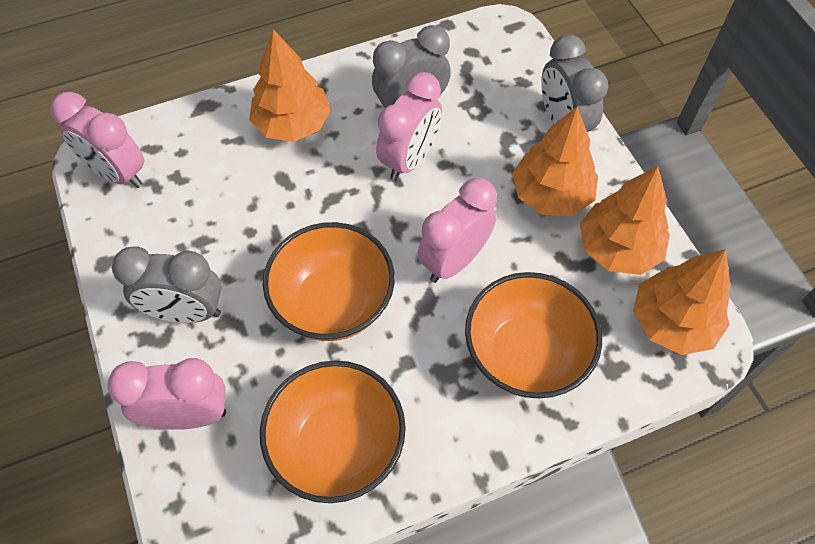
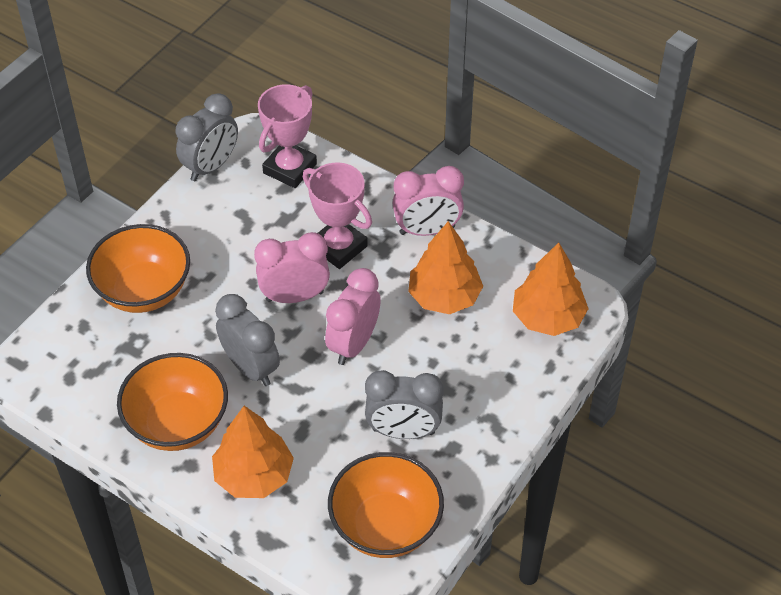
orange tree: 4 -> 3
pink clock: 4 -> 3
pink trophy: 0 -> 2

